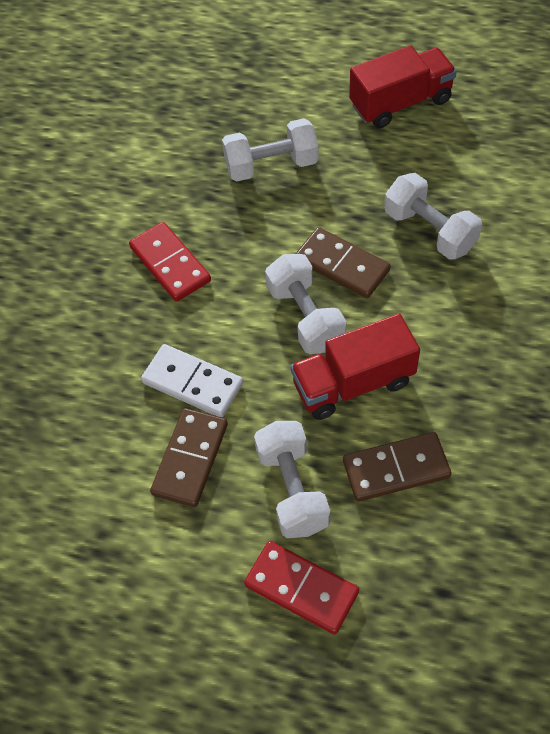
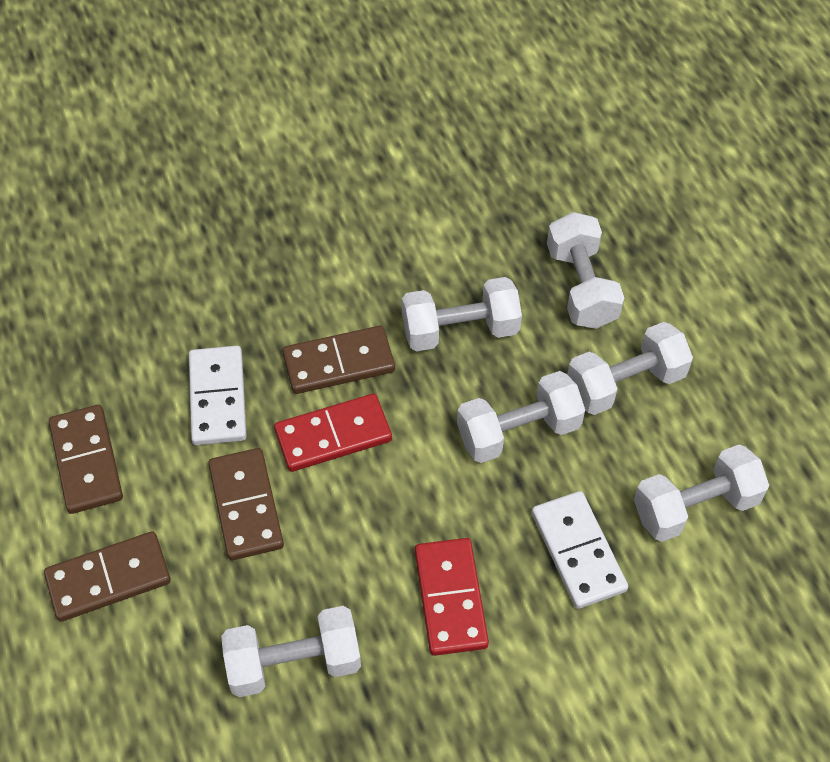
brown domino: 3 -> 4
red truck: 2 -> 0
white domino: 1 -> 2
white dumbbell: 4 -> 6

